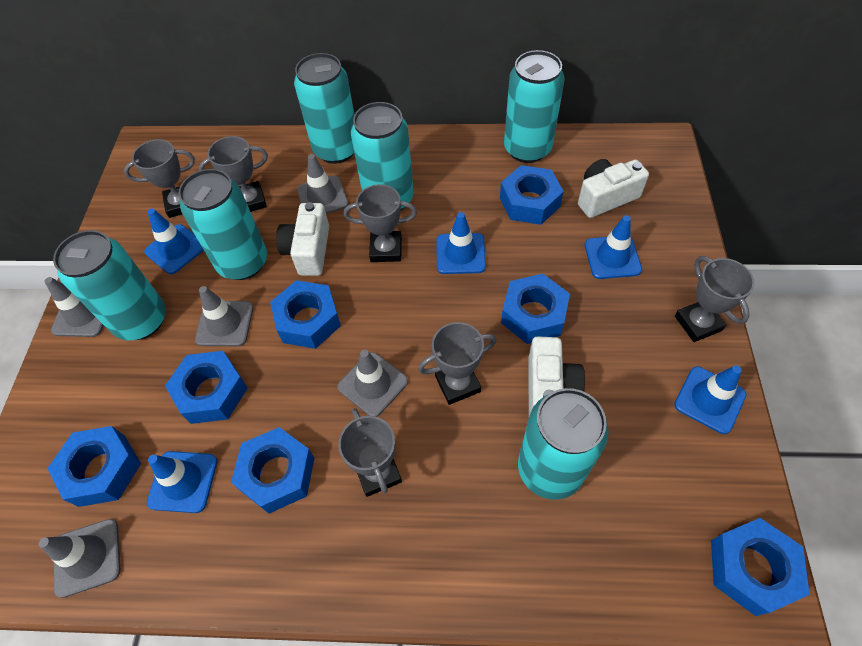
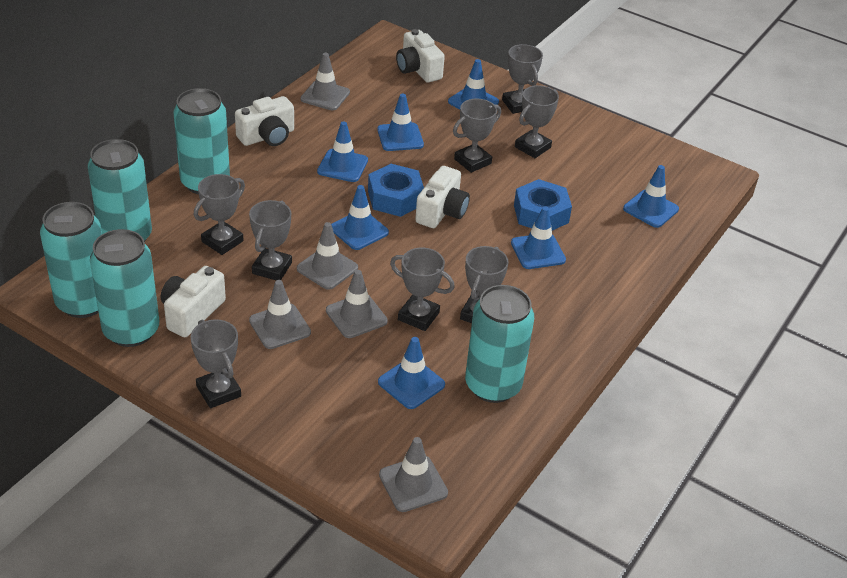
blue nut: 7 -> 2
blue traffic cone: 5 -> 7
grey trophy: 6 -> 8
turquoise can: 6 -> 5
white camera: 3 -> 4

